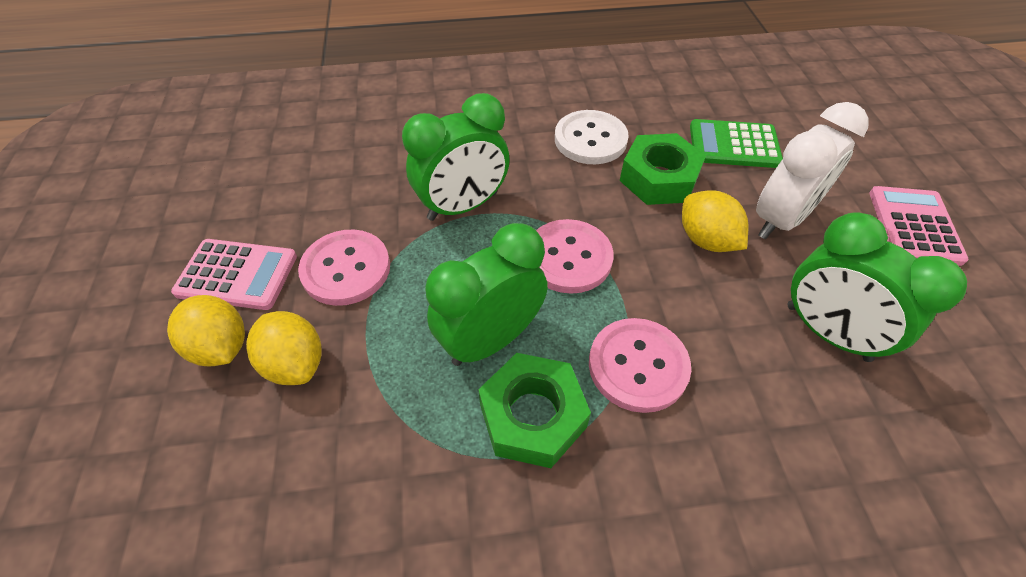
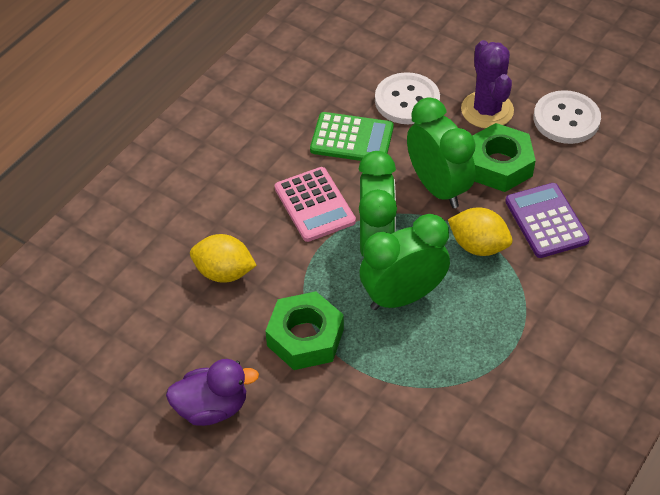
pink button: 3 -> 0
pink calculator: 2 -> 1
purple cactus: 0 -> 1
purple calculator: 0 -> 1
purple duck: 0 -> 1
white button: 1 -> 2
white clock: 1 -> 0
yellow lemon: 3 -> 2

